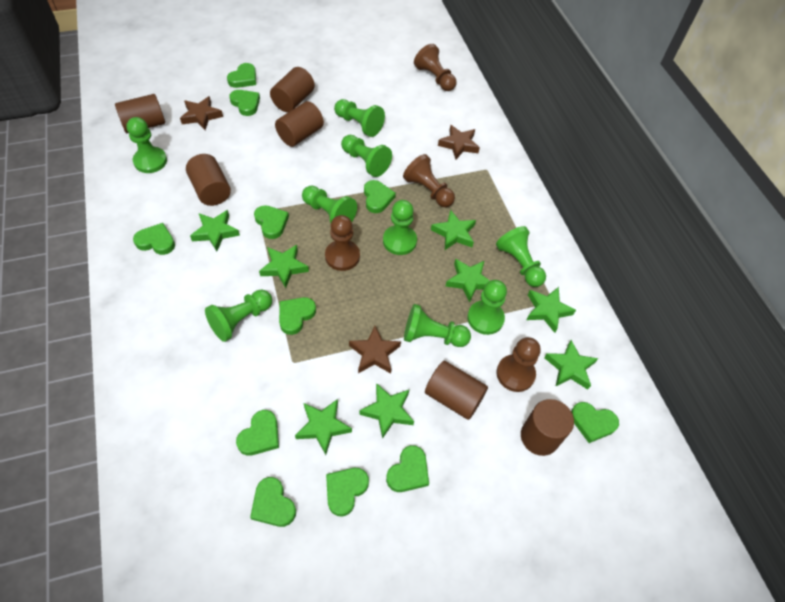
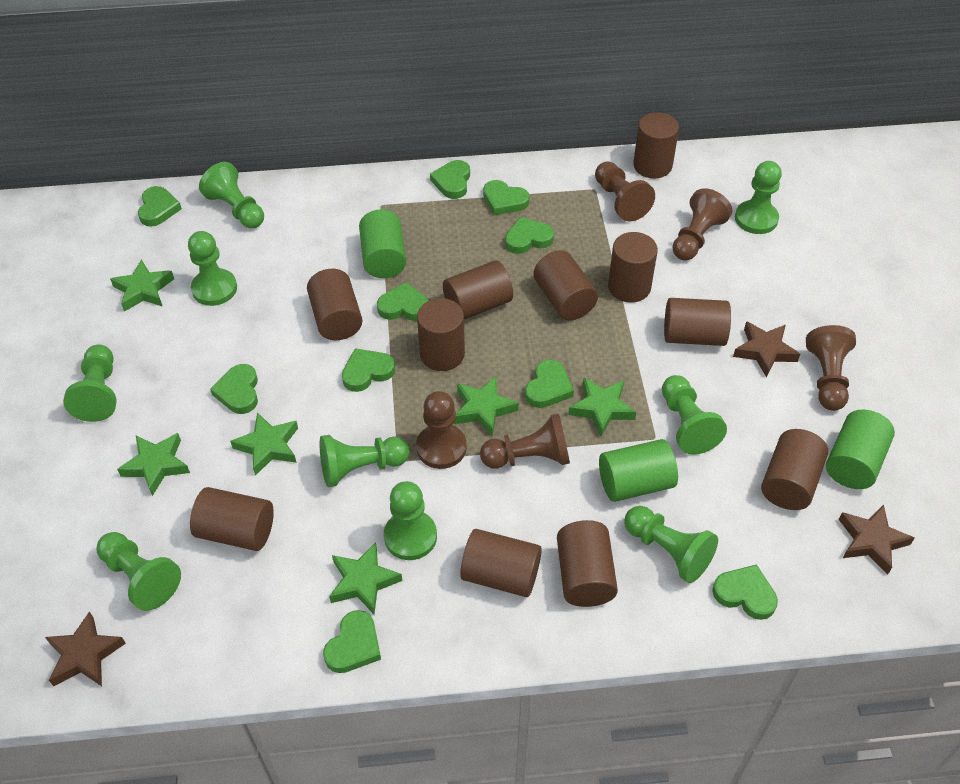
brown cylinder: 6 -> 11
brown pawn: 4 -> 5
green cylinder: 0 -> 3
green heart: 11 -> 10
green star: 8 -> 6

